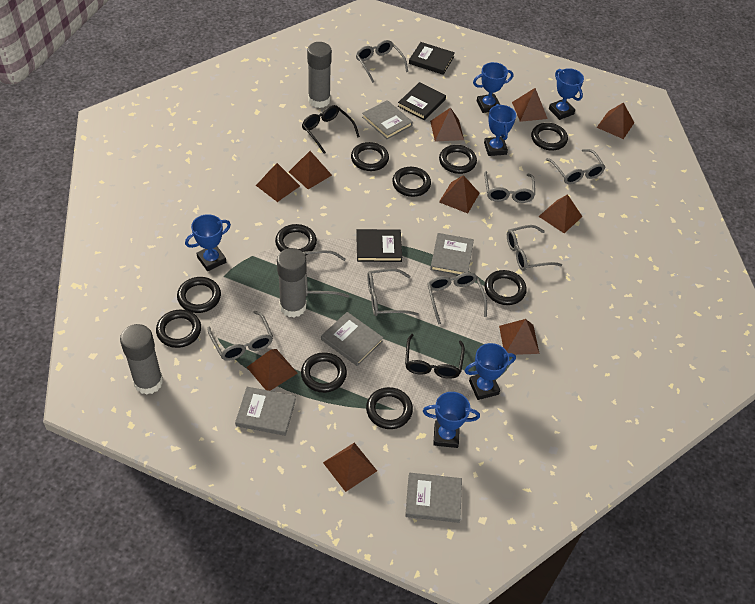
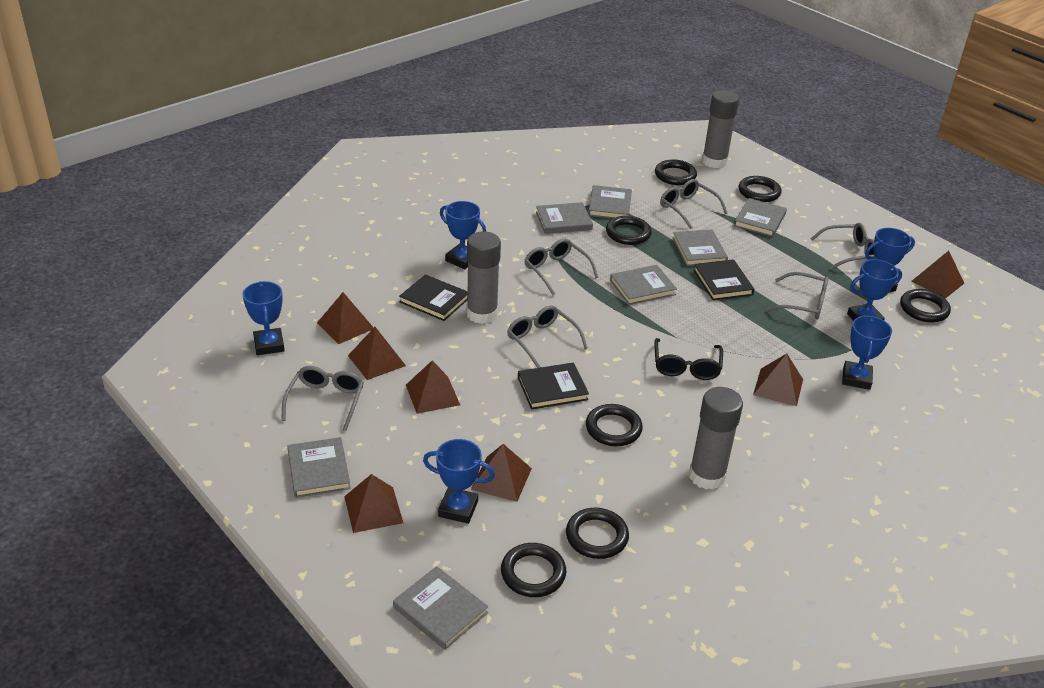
black glasses: 2 -> 1
black ring: 10 -> 7
brown pyramid: 10 -> 7
grey book: 5 -> 7
grey glasses: 8 -> 6

